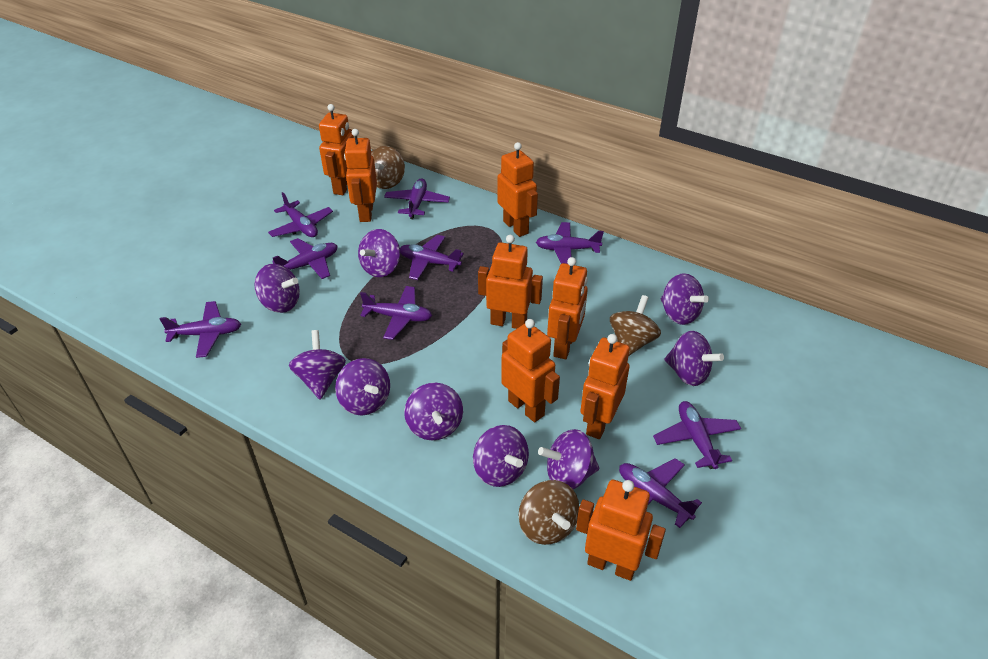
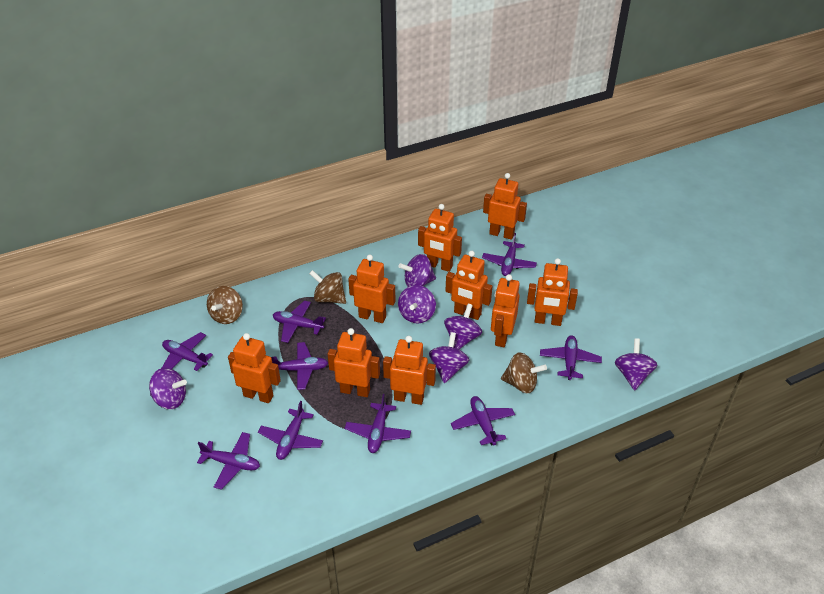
orange robot: 8 -> 9
purple spinning top: 9 -> 6

